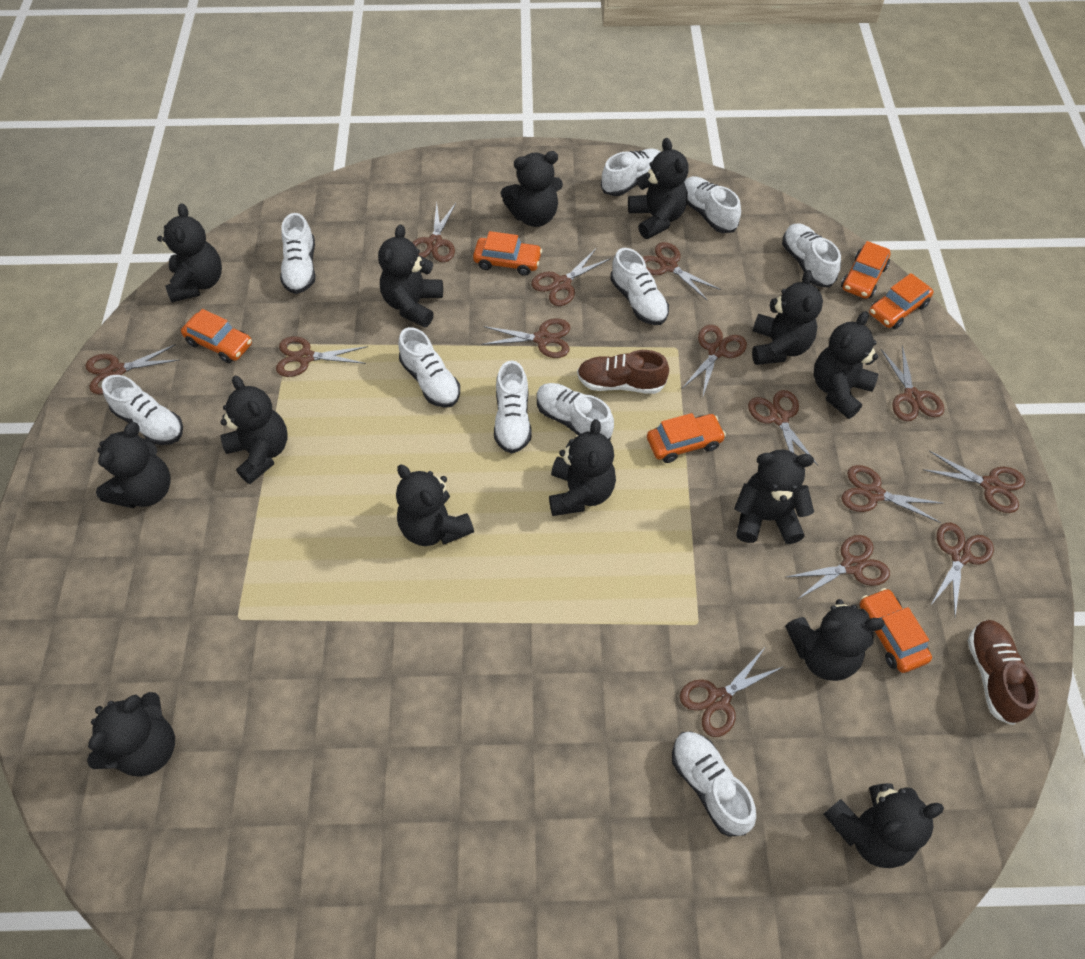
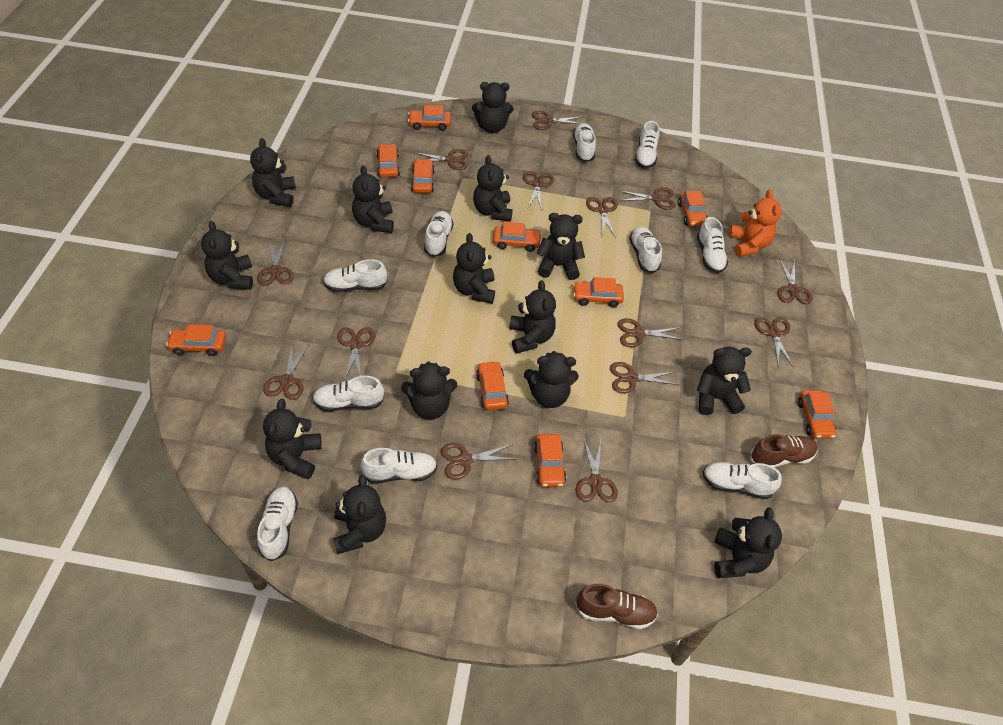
orange car: 6 -> 10
orange teddy bear: 0 -> 1

